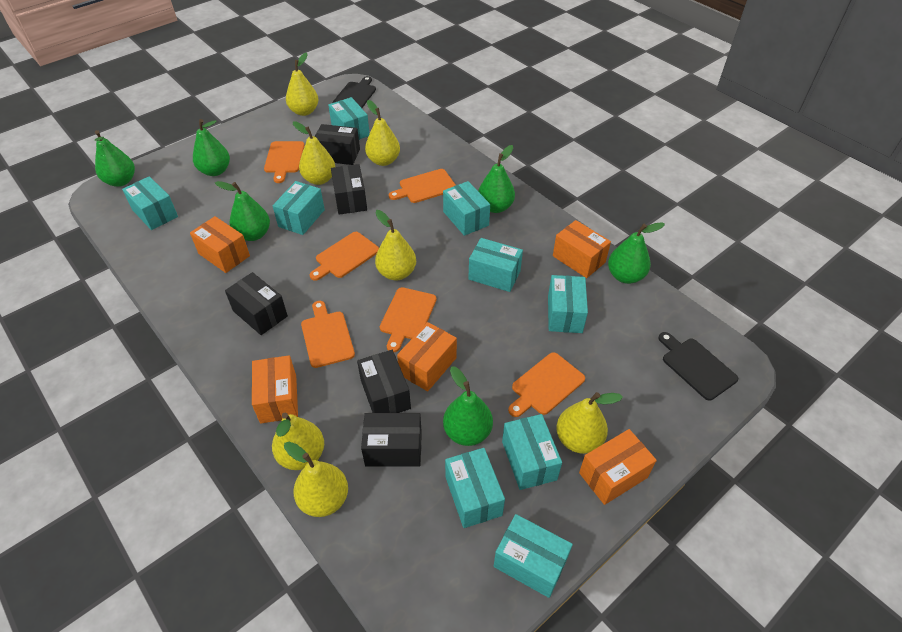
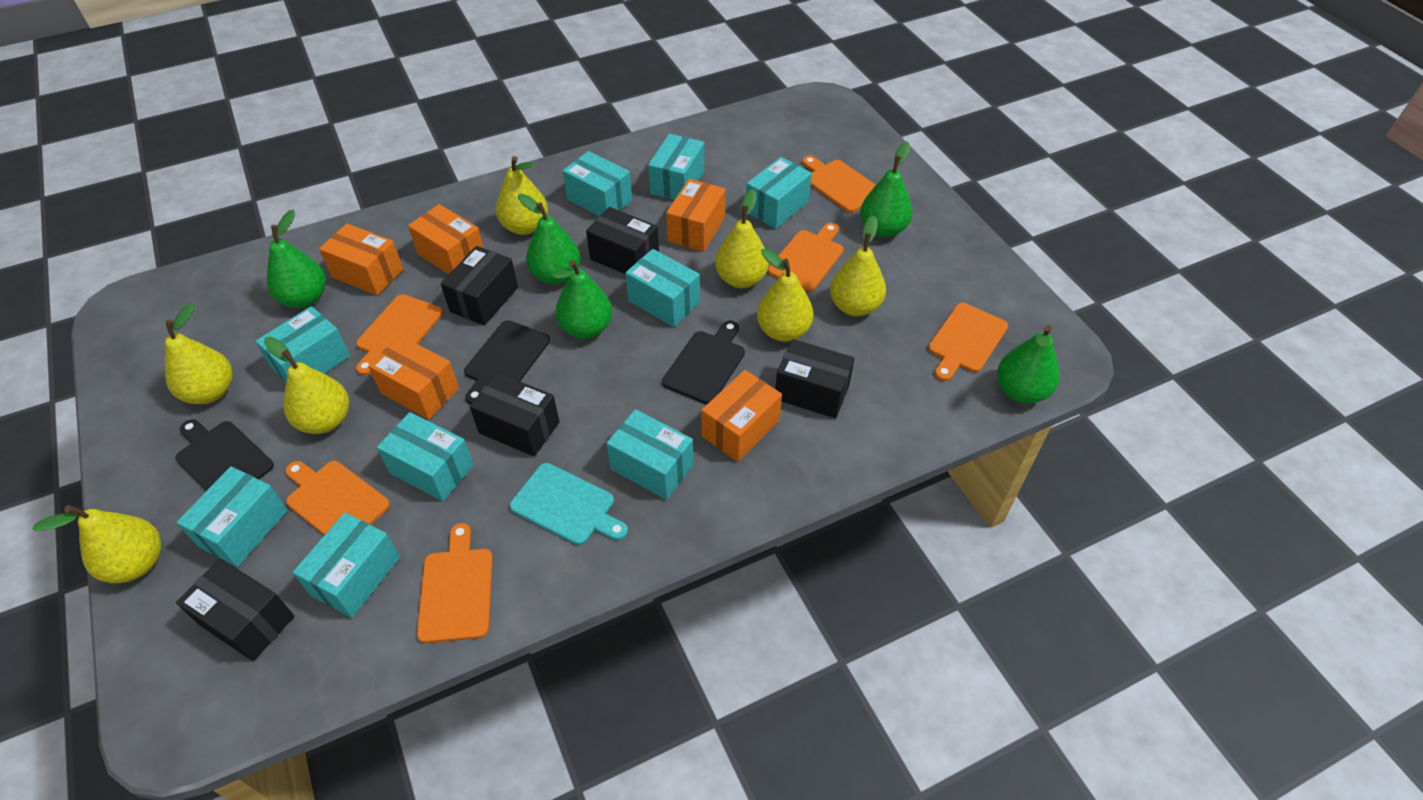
black cutting board: 2 -> 3
green pear: 6 -> 5
turquoise cutting board: 0 -> 1

